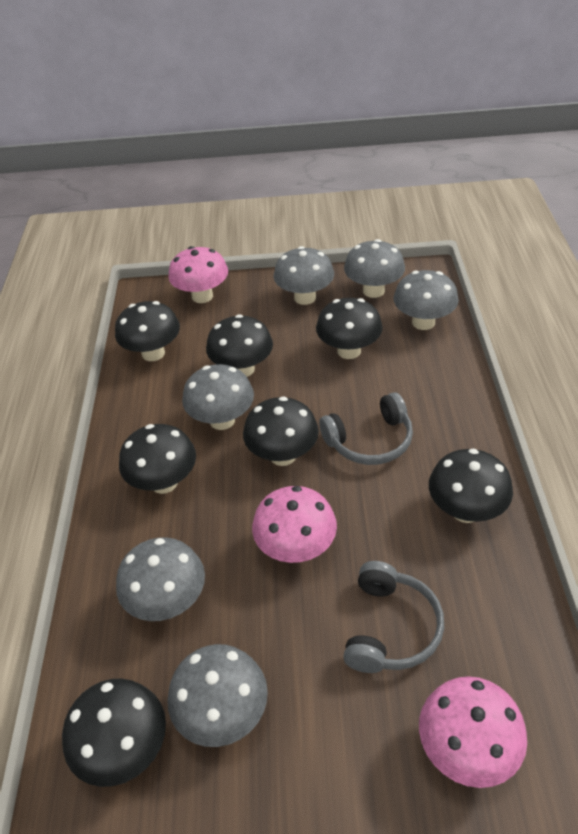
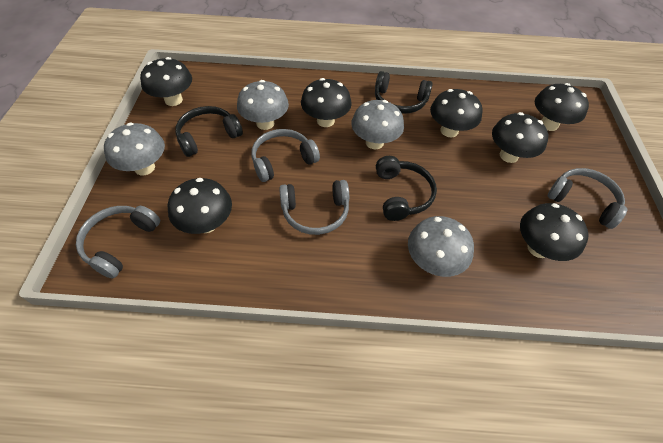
black headphones: 0 -> 3
grey headphones: 2 -> 4
grey mushroom: 6 -> 4
pink mushroom: 3 -> 0

